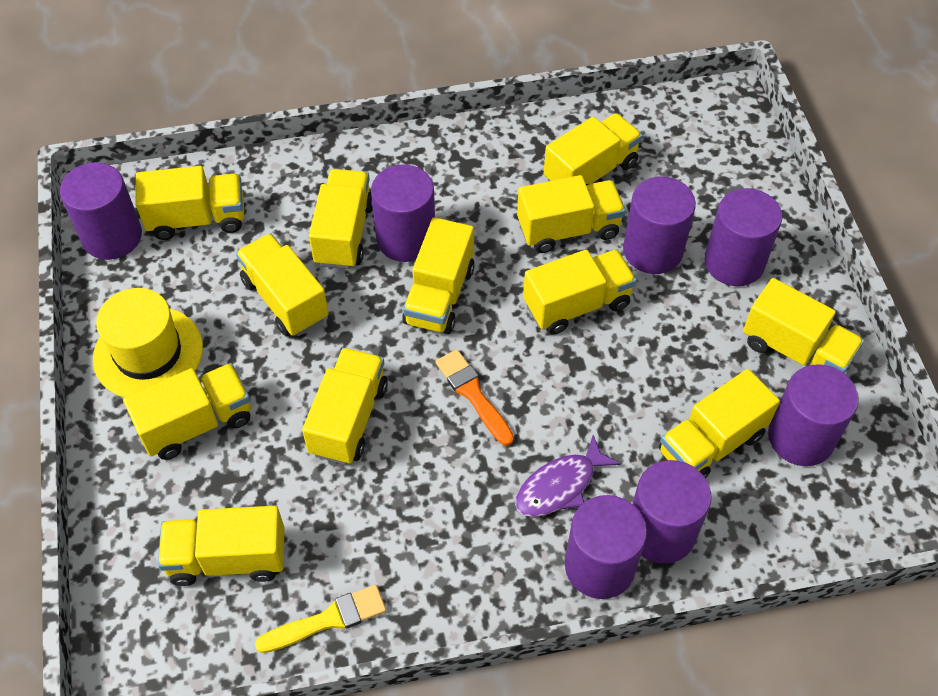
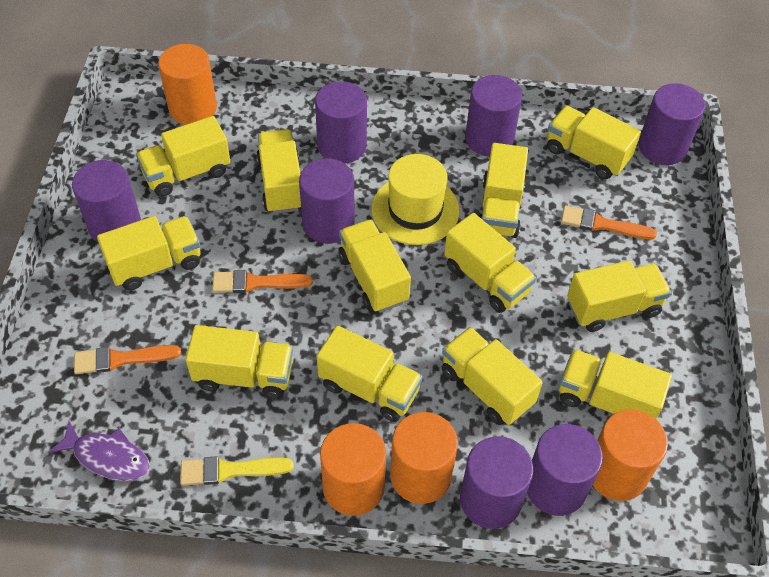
orange brush: 1 -> 3
orange cylinder: 0 -> 4

